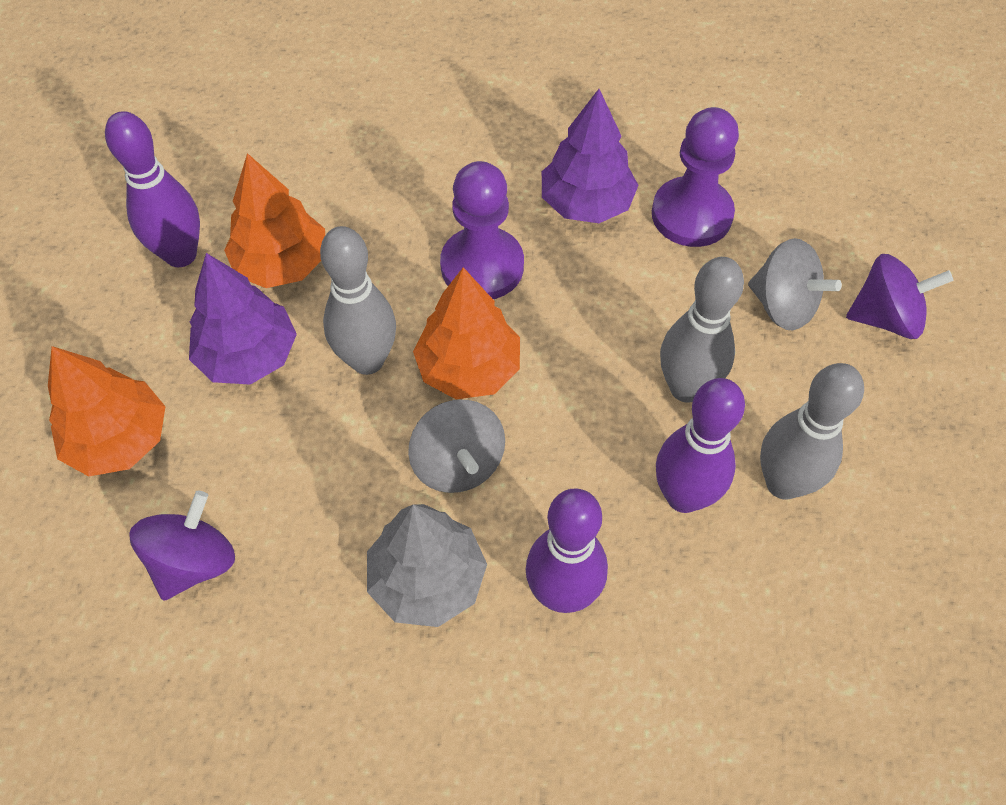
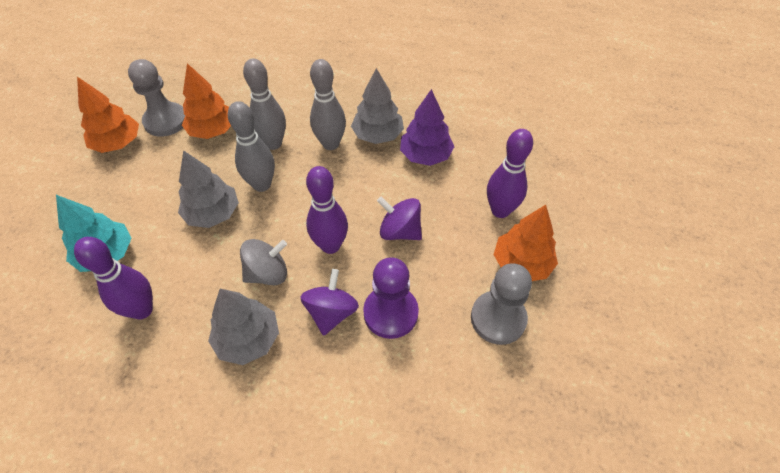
grey pawn: 0 -> 2
grey spinning top: 2 -> 1
grey tree: 1 -> 3
purple pawn: 2 -> 1
purple tree: 2 -> 1
turquoise tree: 0 -> 1

